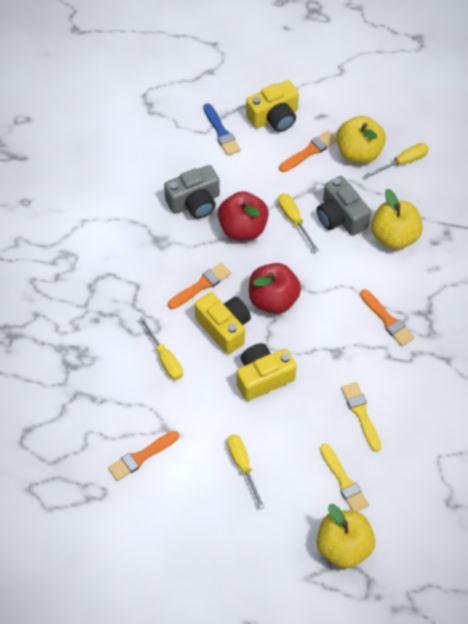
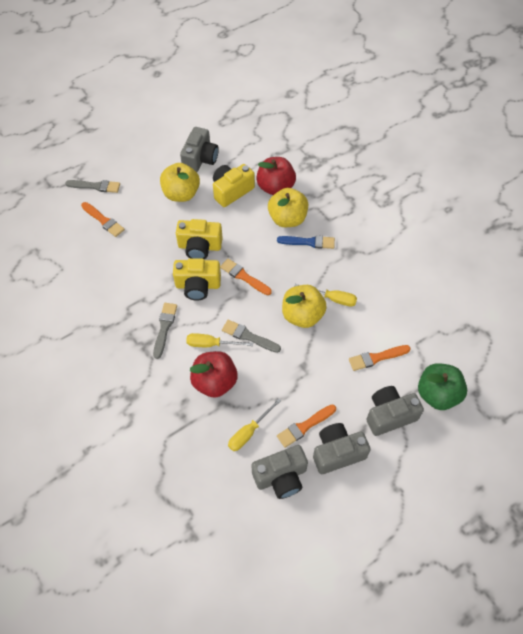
green apple: 0 -> 1
grey brush: 0 -> 3
grey camera: 2 -> 4
yellow brush: 2 -> 0
yellow screwdriver: 4 -> 3

